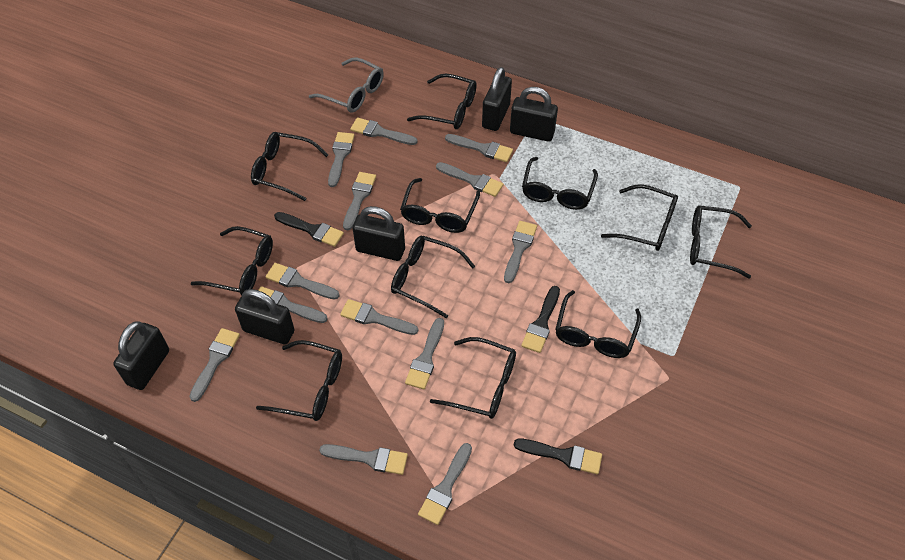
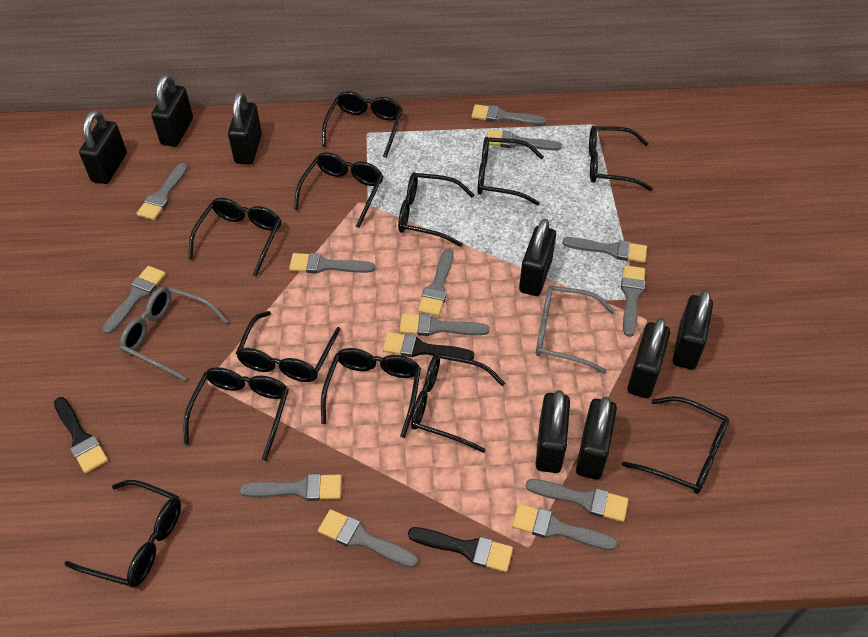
black glasses: 11 -> 12
black padlock: 5 -> 8
grey glasses: 1 -> 2

